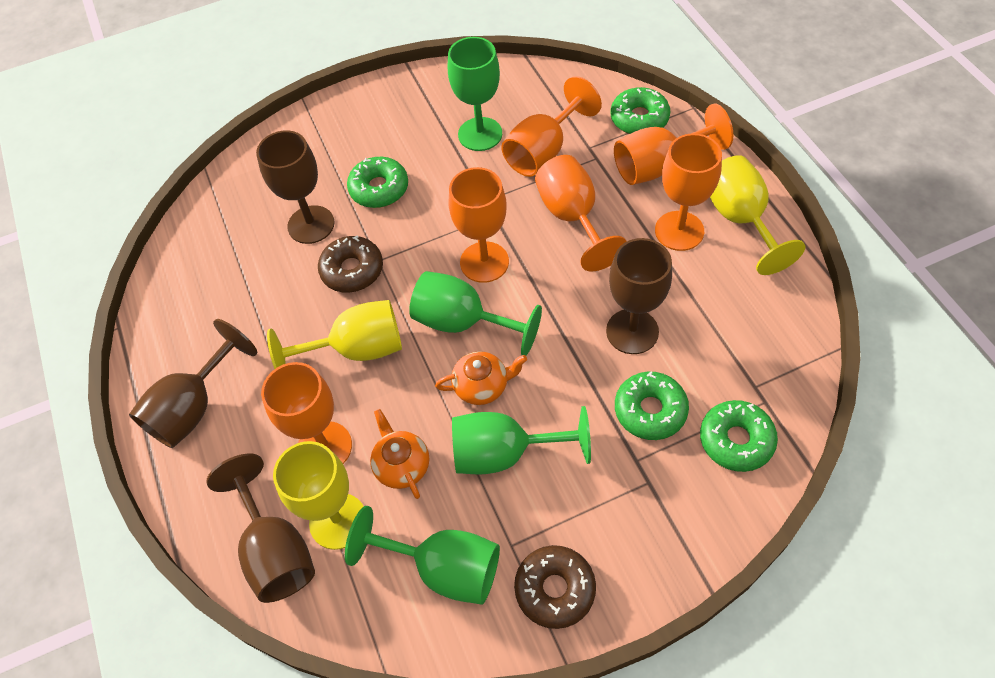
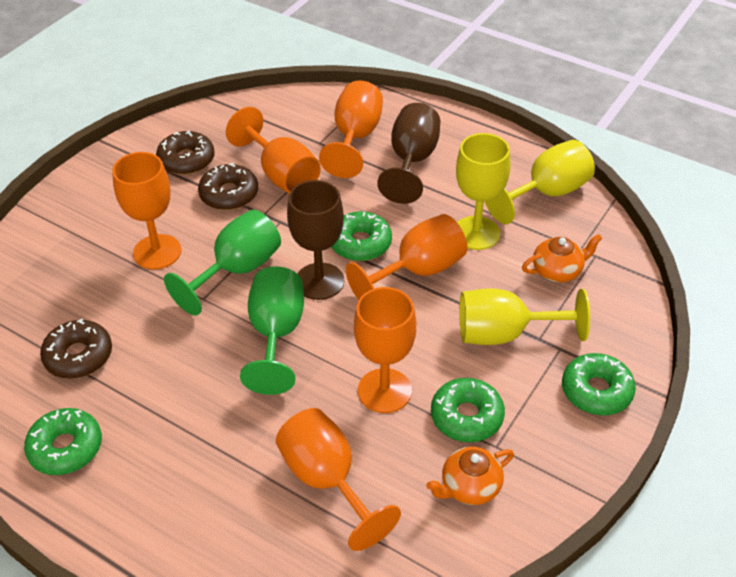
brown donut: 2 -> 3
brown goblet: 4 -> 2
green goblet: 4 -> 2

